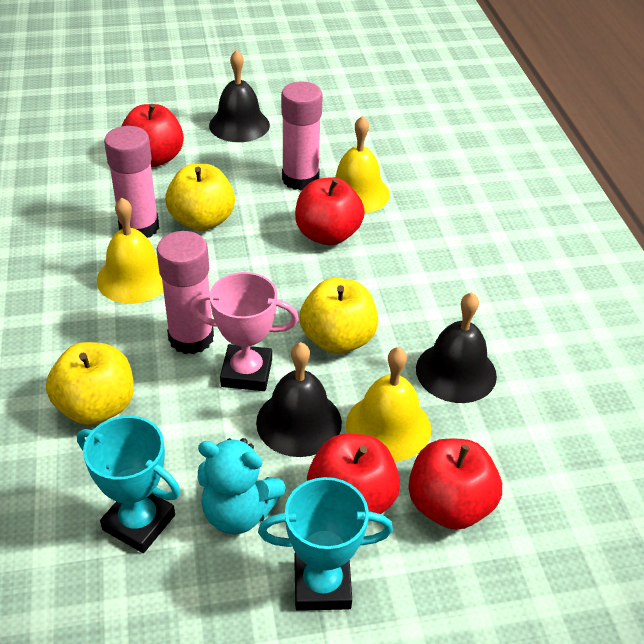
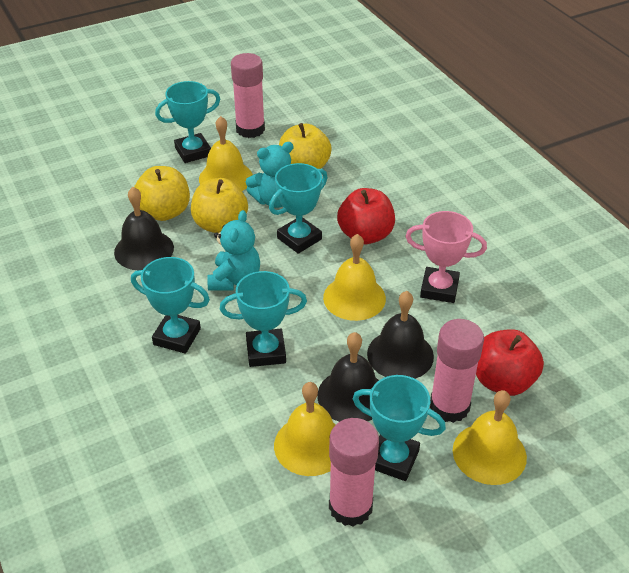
red apple: 4 -> 2
turquoise teddy bear: 1 -> 2
turquoise trophy: 2 -> 5
yellow bell: 3 -> 4

